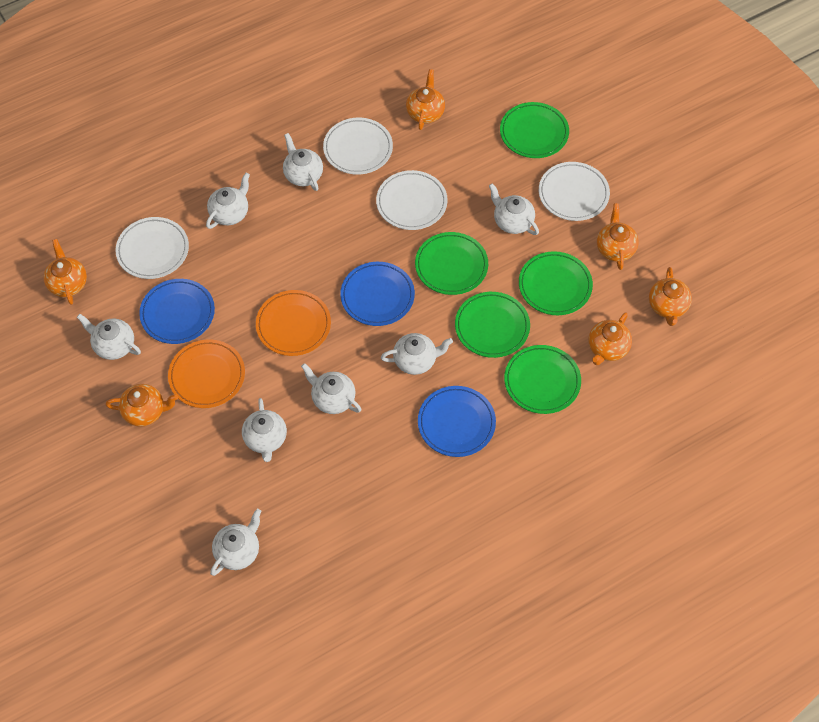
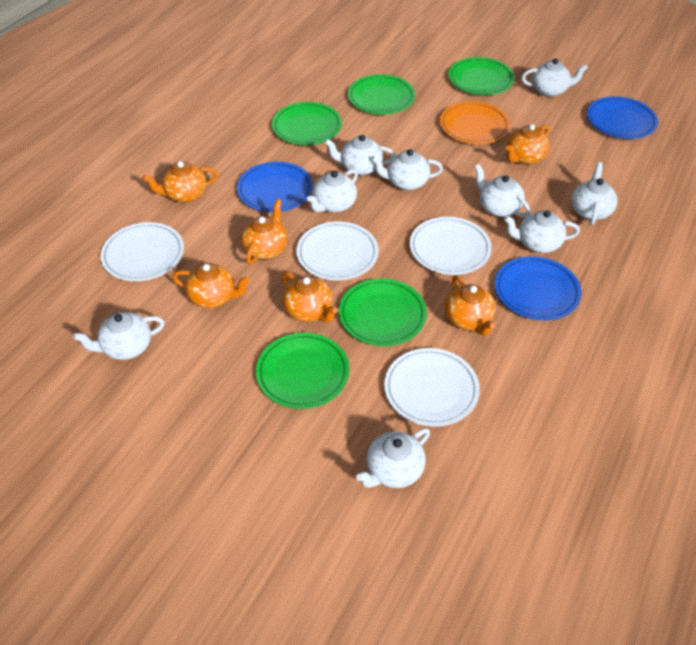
orange plate: 2 -> 1
white teapot: 8 -> 9

